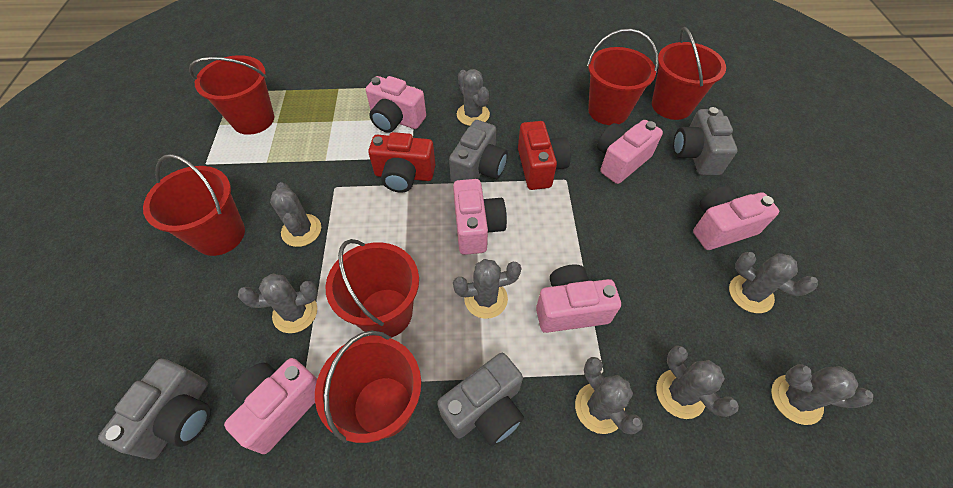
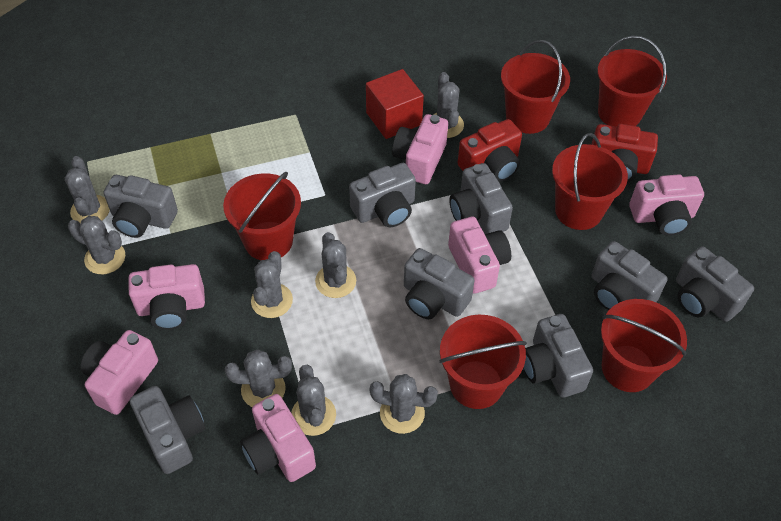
grey camera: 4 -> 8
red cube: 0 -> 1

